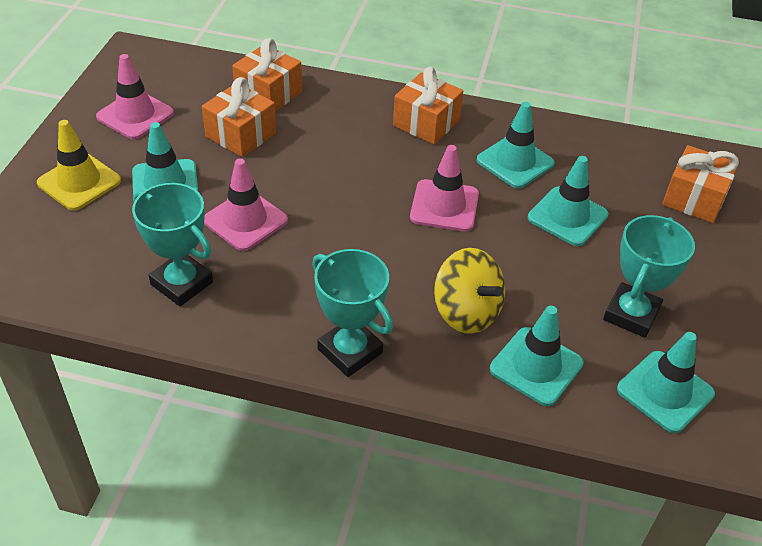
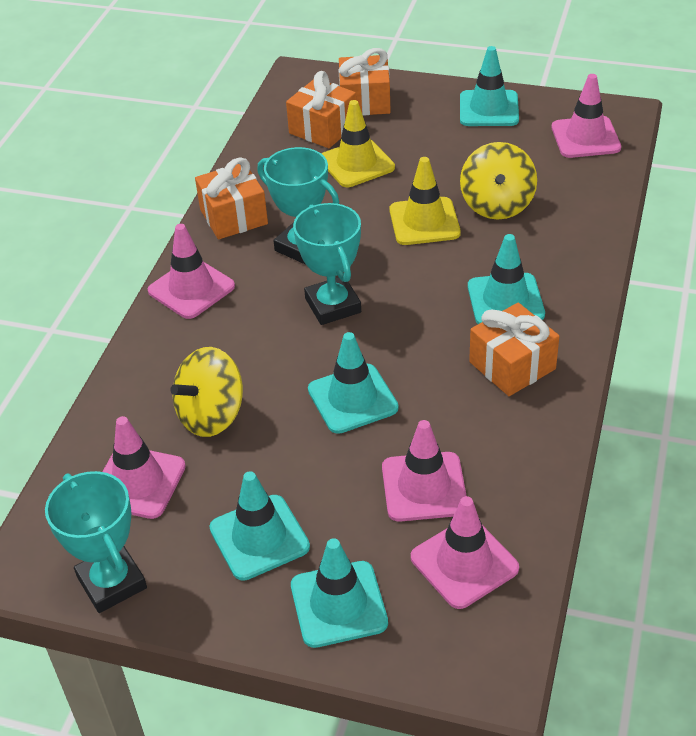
pink traffic cone: 3 -> 5
yellow spinning top: 1 -> 2
yellow traffic cone: 1 -> 2

